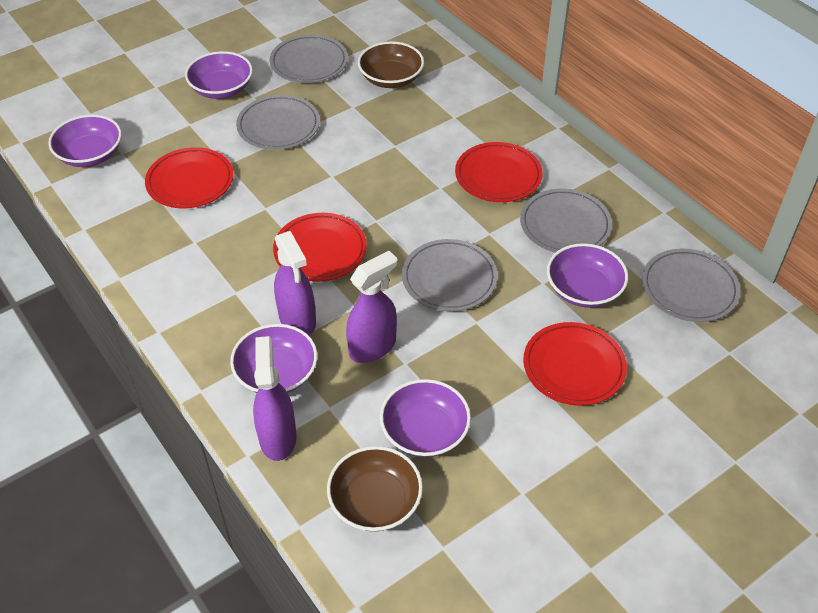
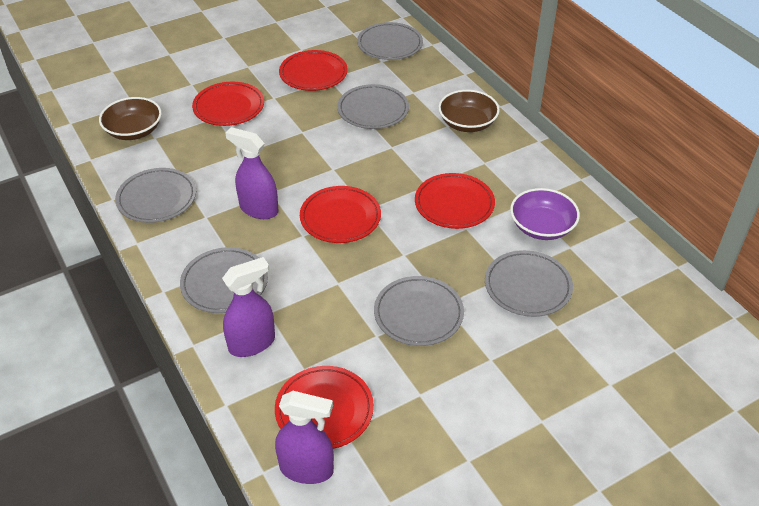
grey plate: 5 -> 6
purple bowl: 5 -> 1
red plate: 4 -> 5

